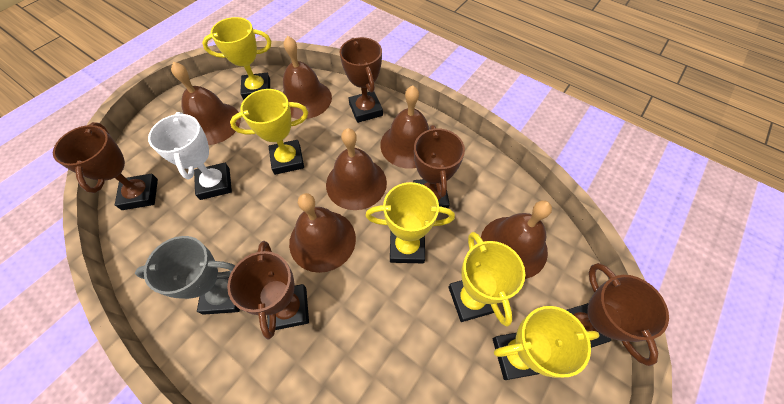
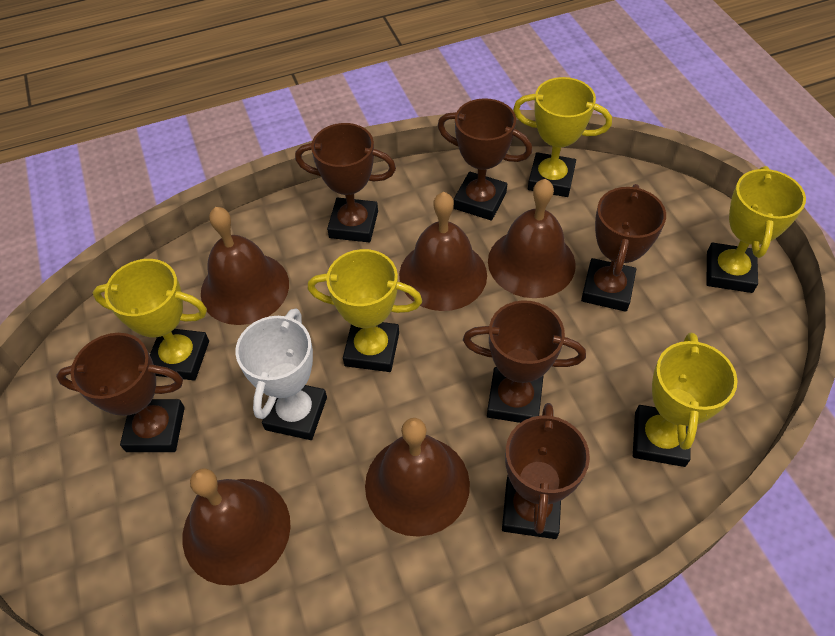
brown bell: 6 -> 5
brown trophy: 5 -> 6
grey trophy: 1 -> 0

